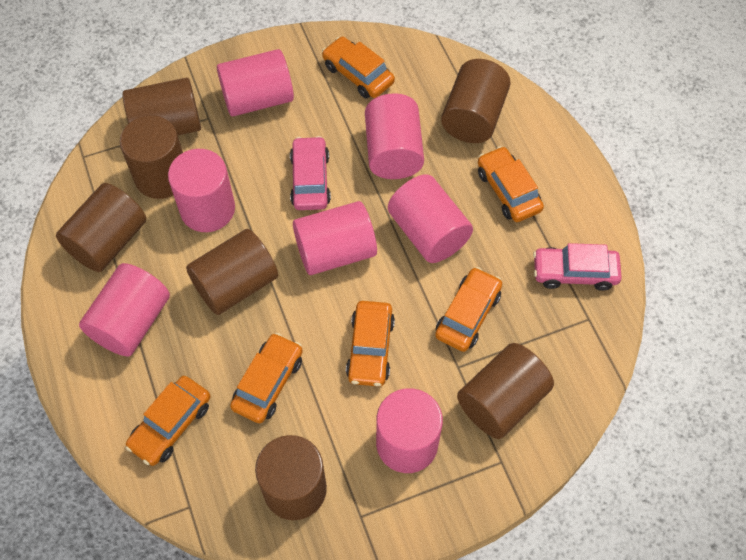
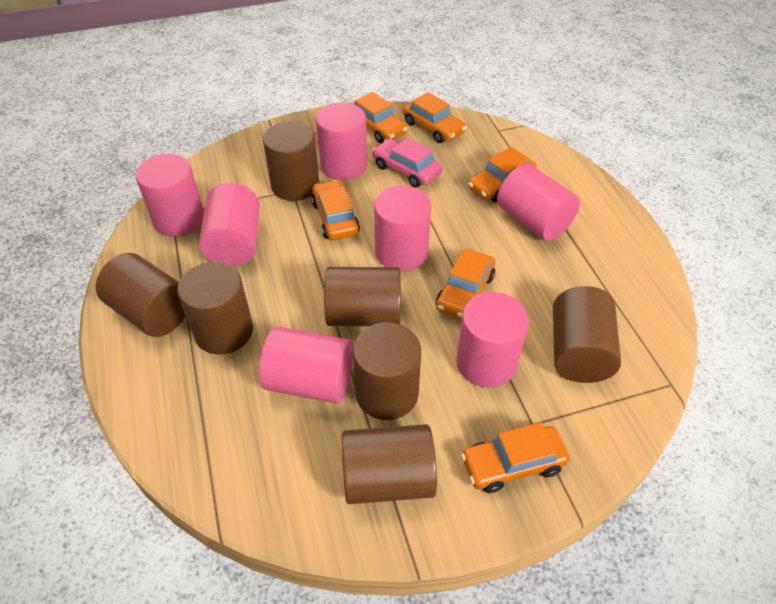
pink car: 2 -> 1

